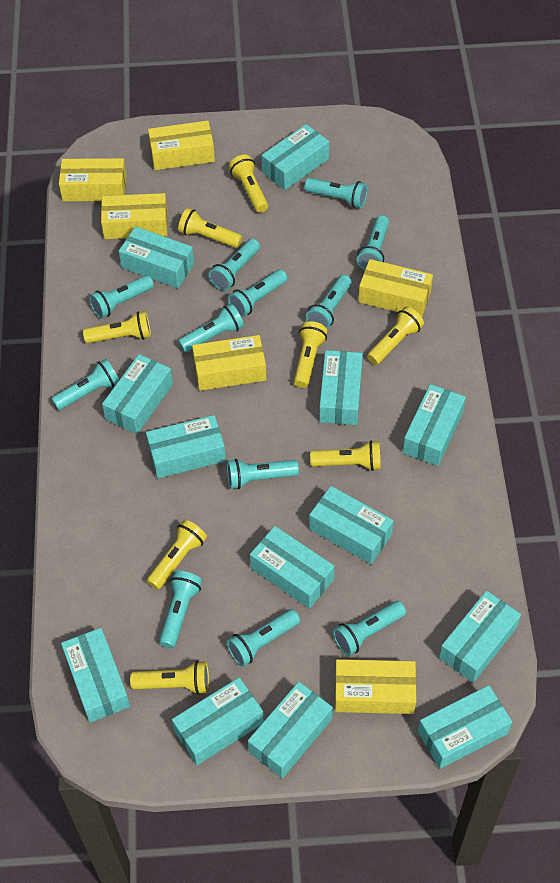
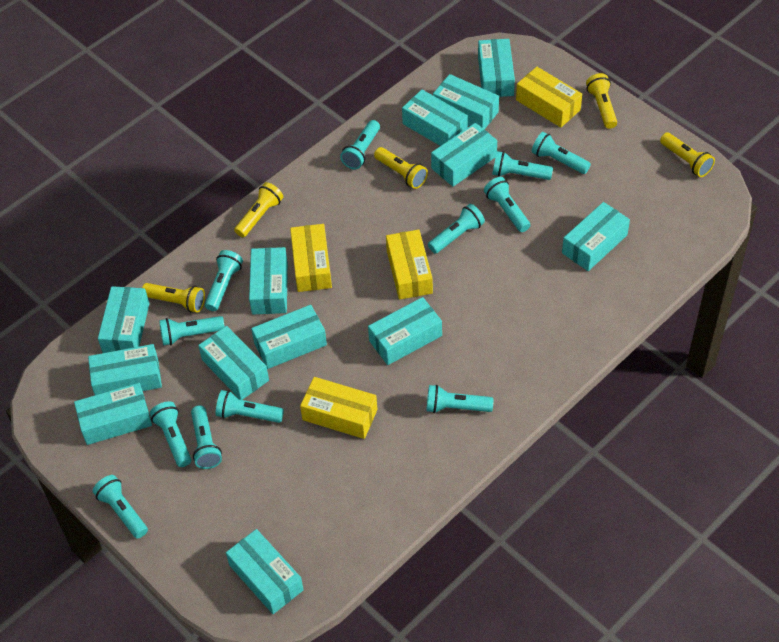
yellow box: 6 -> 4
yellow flashlight: 8 -> 5

